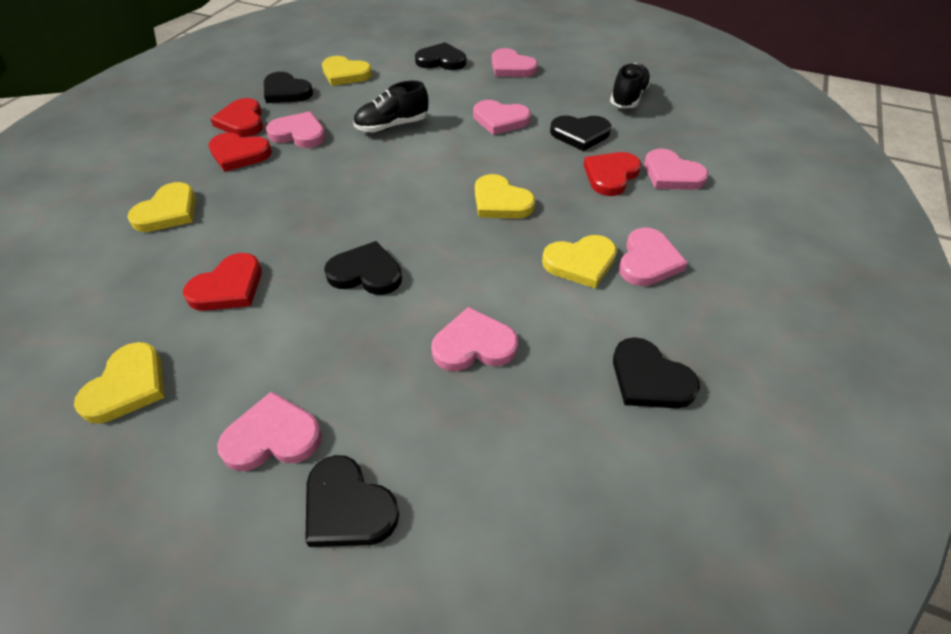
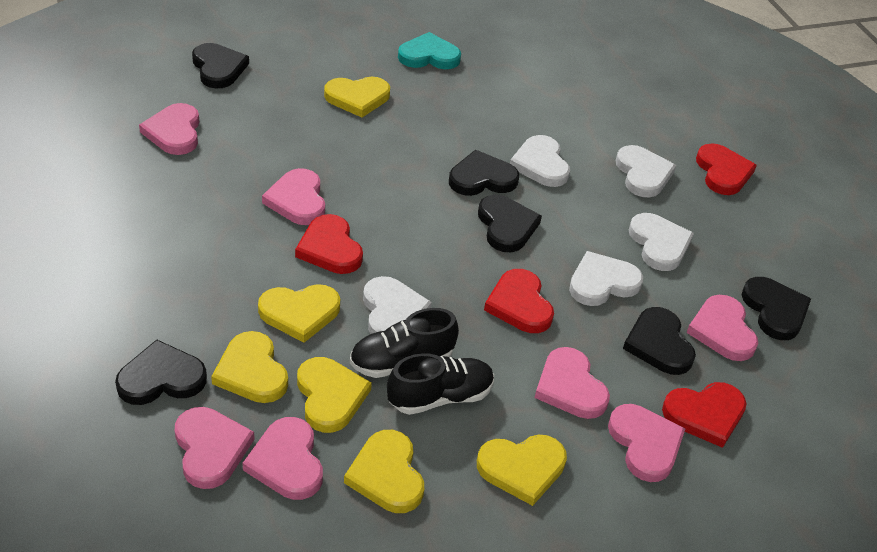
turquoise heart: 0 -> 1
white heart: 0 -> 5
yellow heart: 5 -> 6

